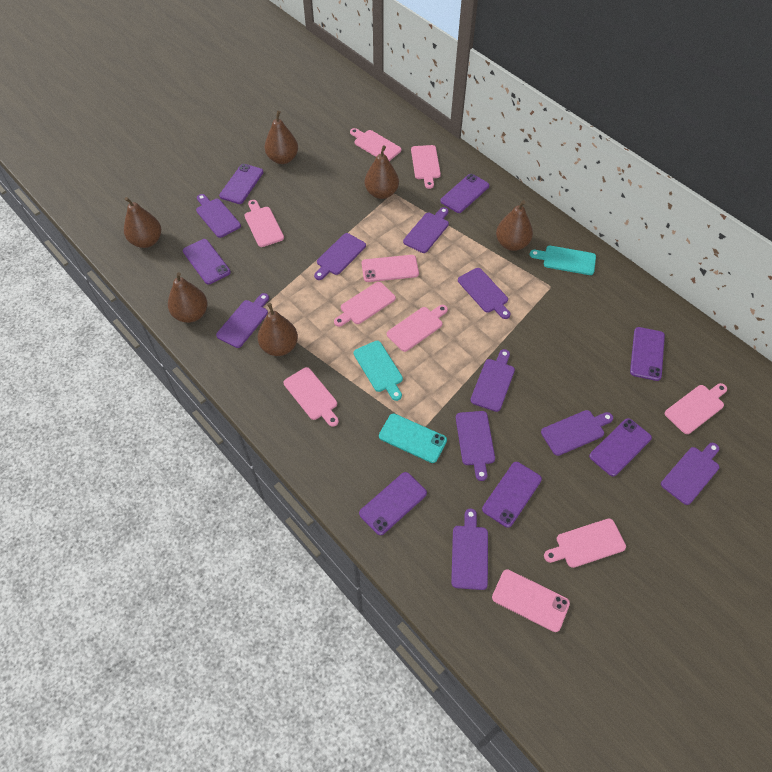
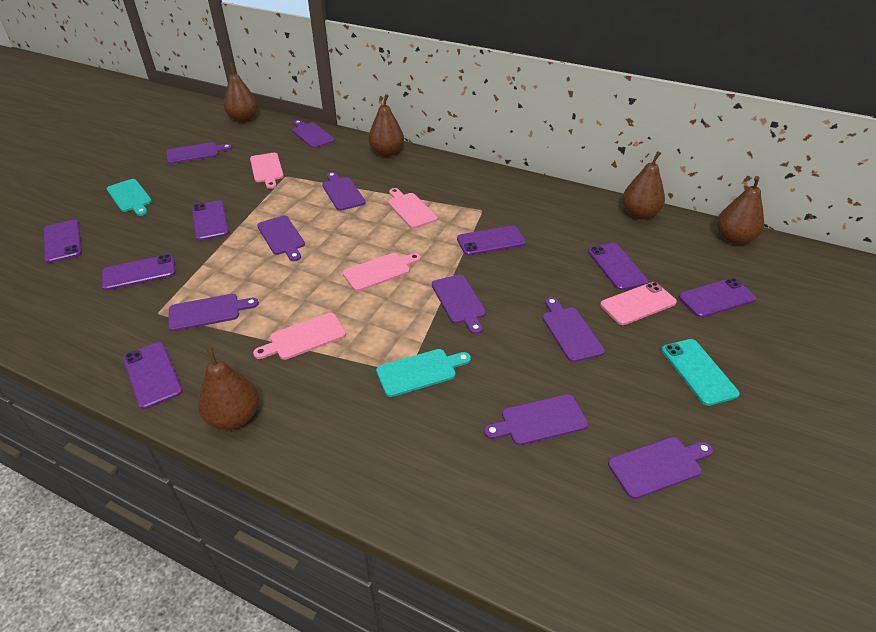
brown pear: 6 -> 5
pink cutting board: 8 -> 4
pink phone: 2 -> 1
purple cutting board: 10 -> 9

